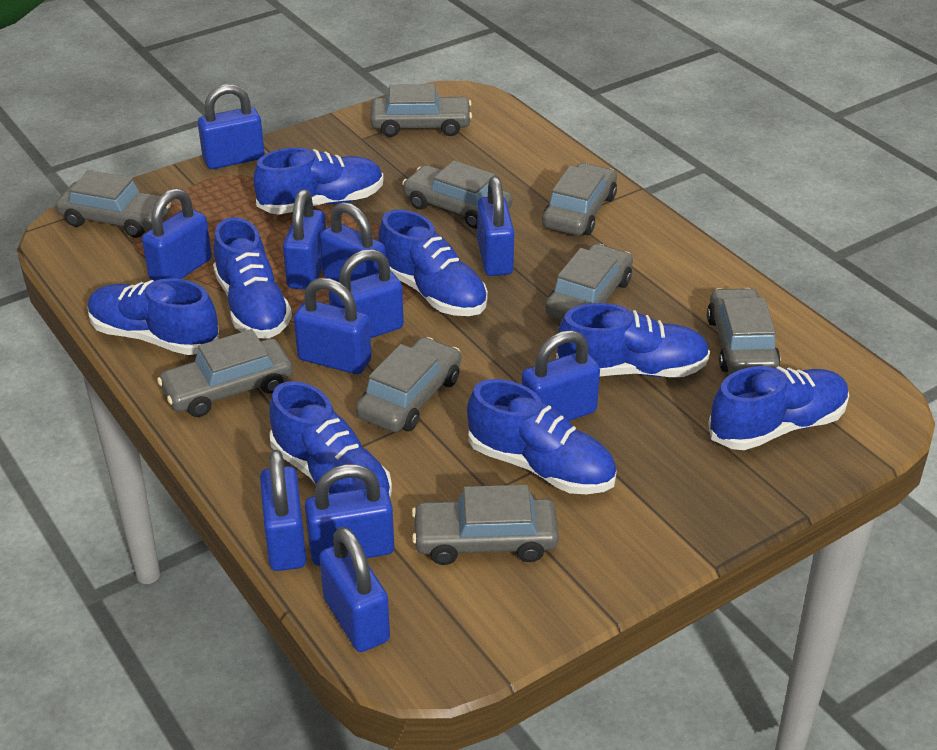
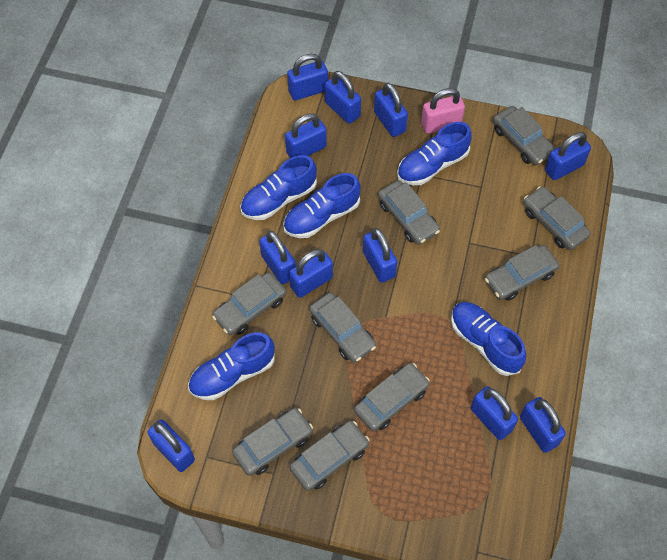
blue shoe: 8 -> 5
pink padlock: 0 -> 1

